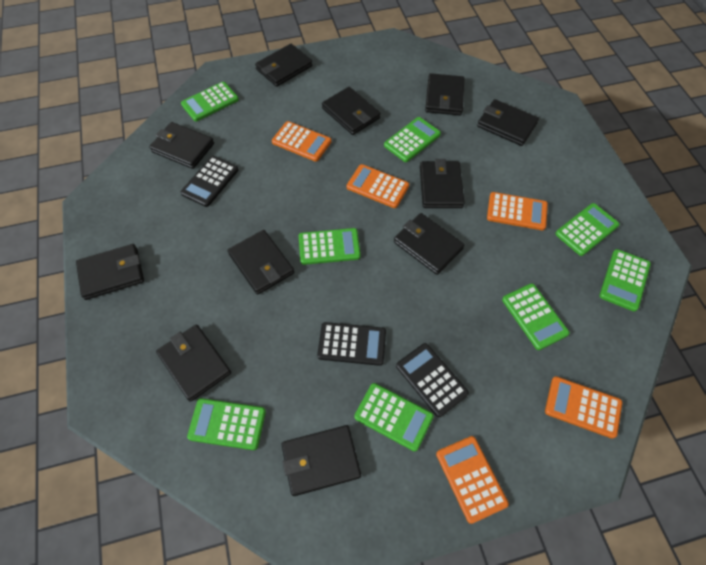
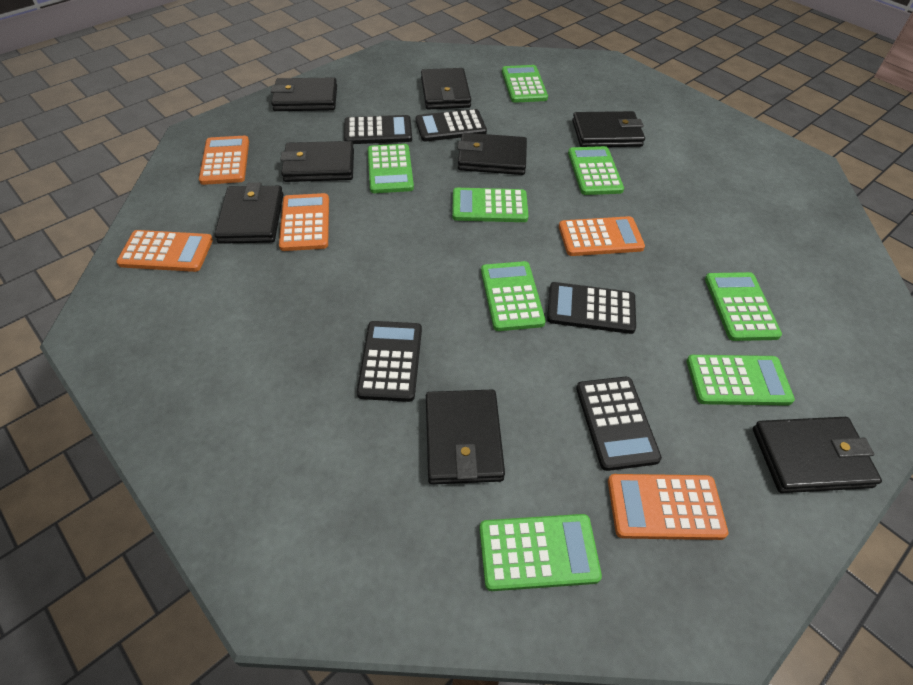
black calculator: 3 -> 5
black wallet: 11 -> 8

